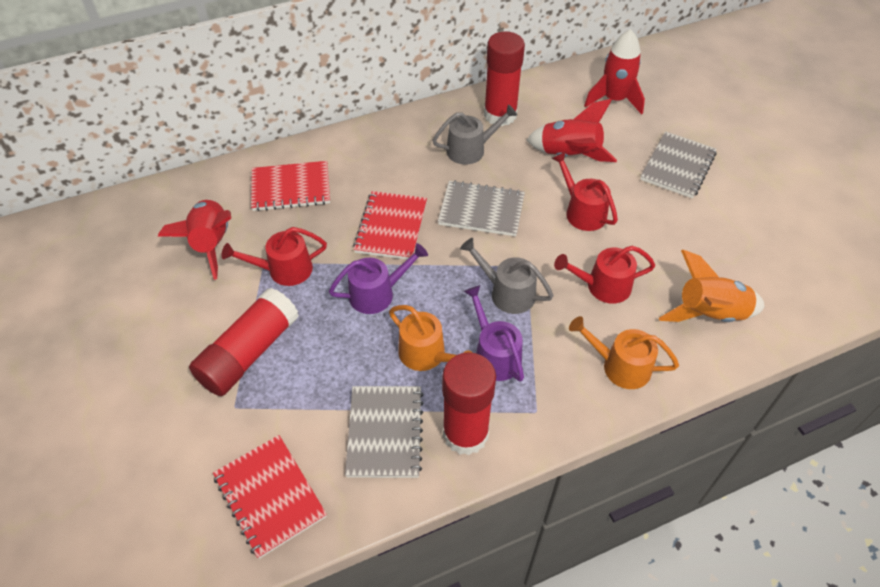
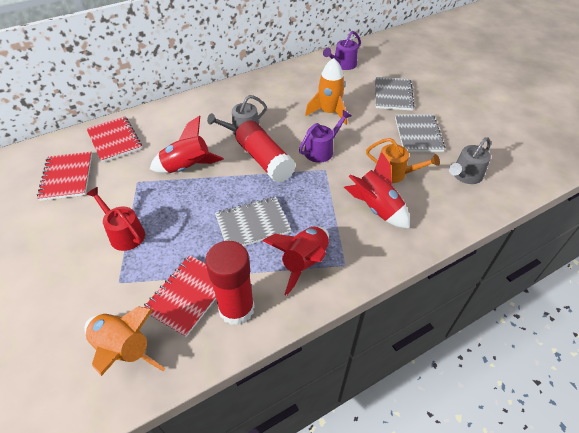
orange rocket: 1 -> 2
orange watering can: 2 -> 1
red glue stick: 3 -> 2
red watering can: 3 -> 1

